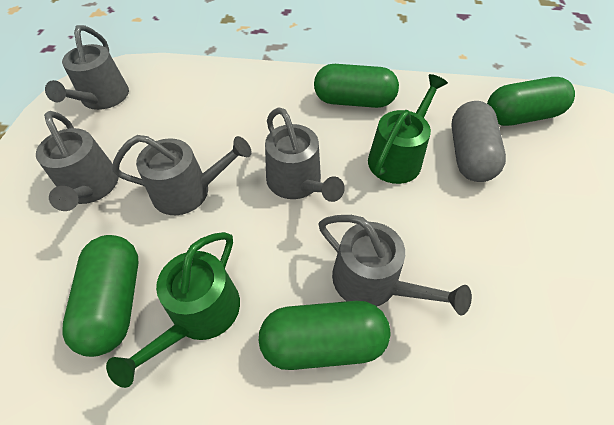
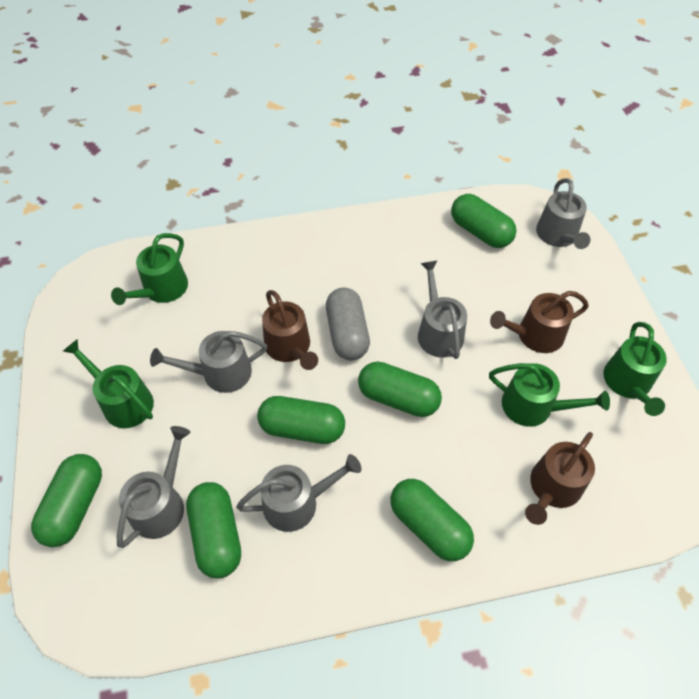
brown watering can: 0 -> 3
green capsule: 4 -> 6
green watering can: 2 -> 4

